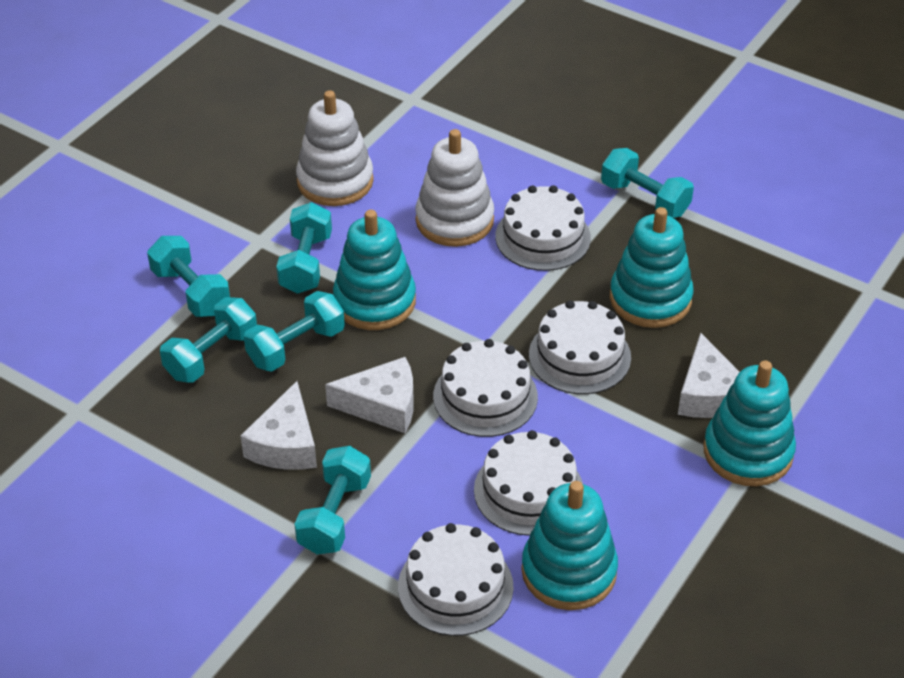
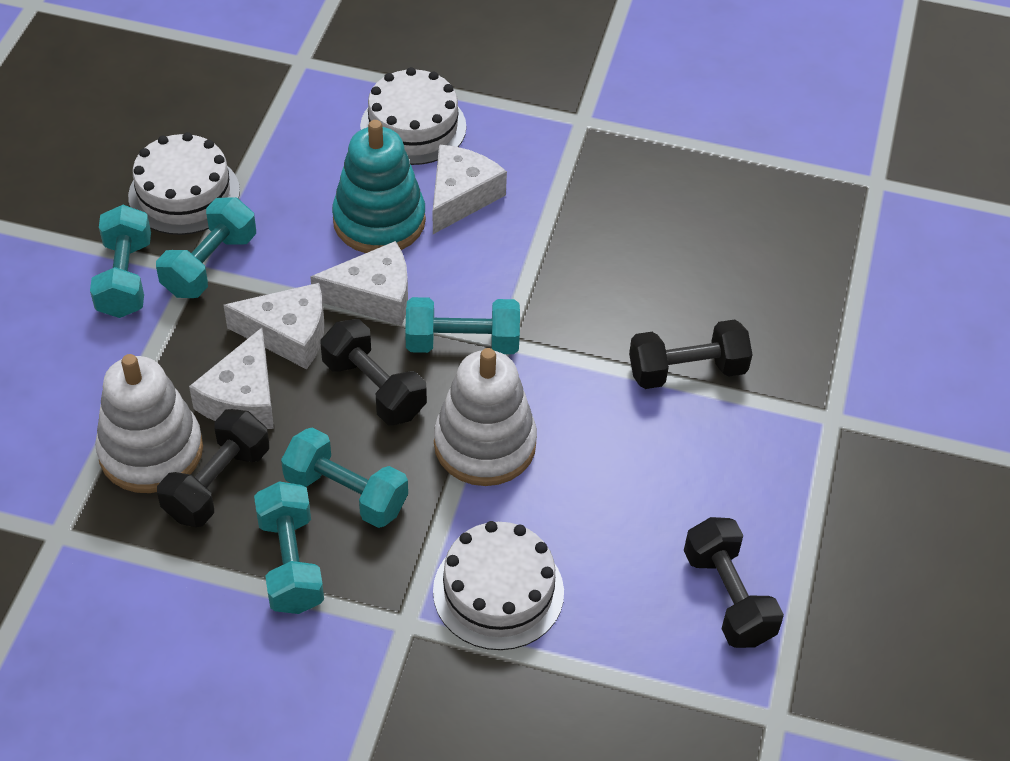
black dumbbell: 0 -> 4
turquoise dumbbell: 6 -> 5
turquoise stacking toy: 4 -> 1
white cake: 5 -> 3
white cheese: 3 -> 4

